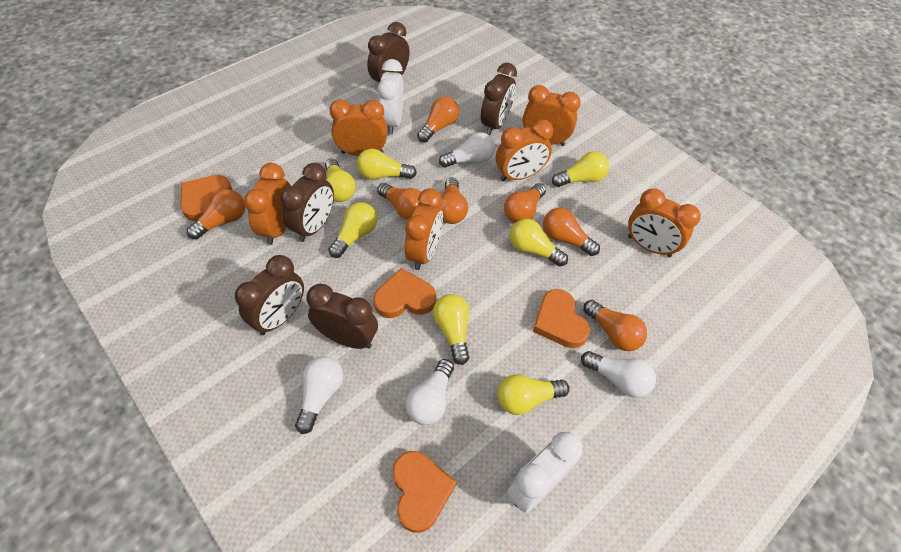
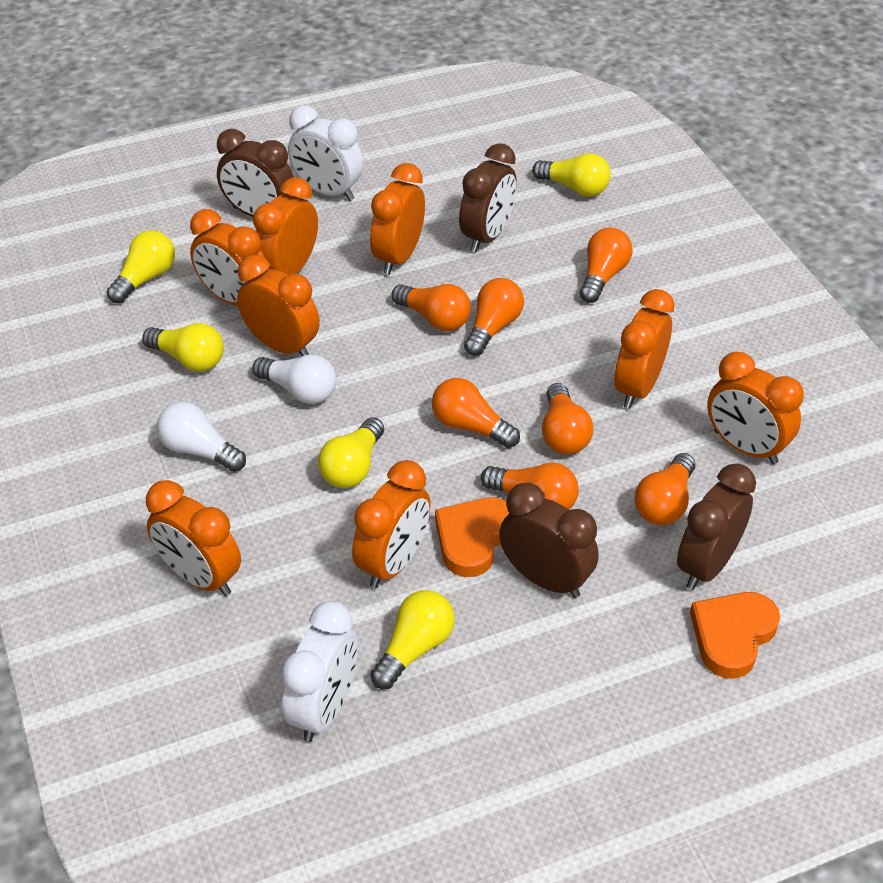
brown clock: 5 -> 4
orange clock: 6 -> 8
orange heart: 4 -> 2
white light bulb: 4 -> 2
yellow light bulb: 7 -> 5

